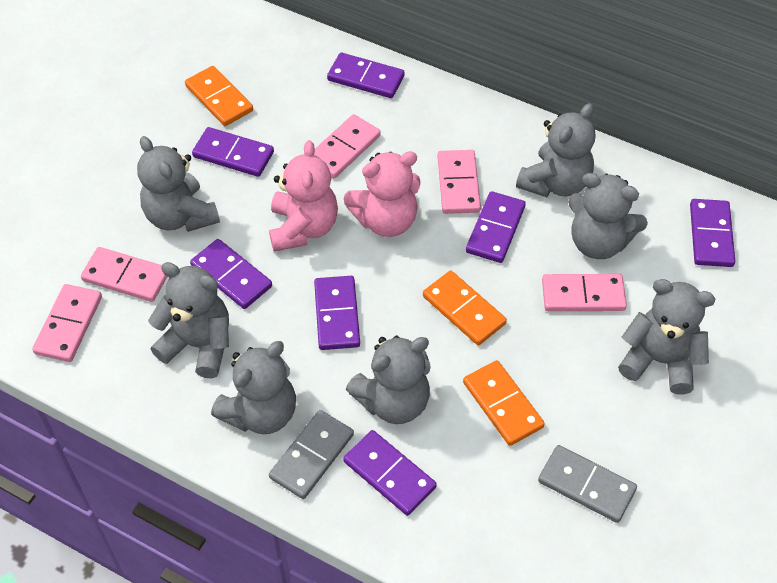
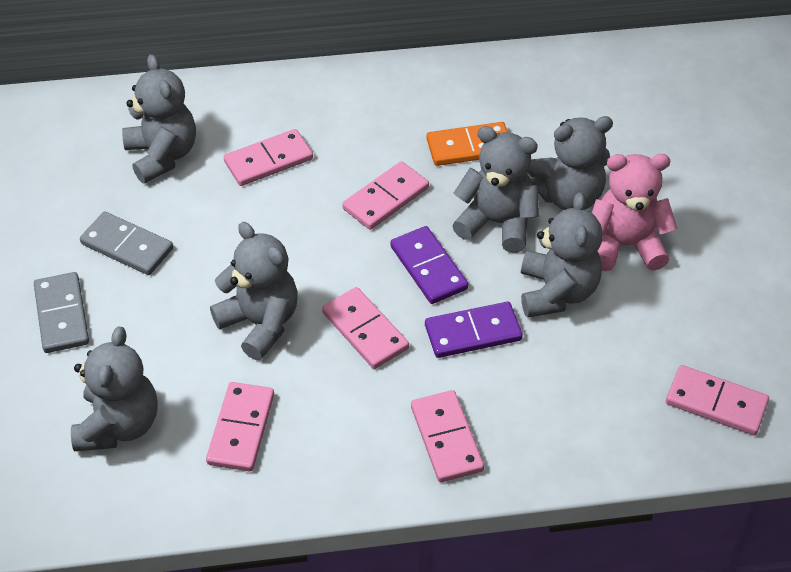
grey teddy bear: 7 -> 6
orange domino: 3 -> 1
pink domino: 5 -> 6
pink teddy bear: 2 -> 1
purple domino: 7 -> 2

